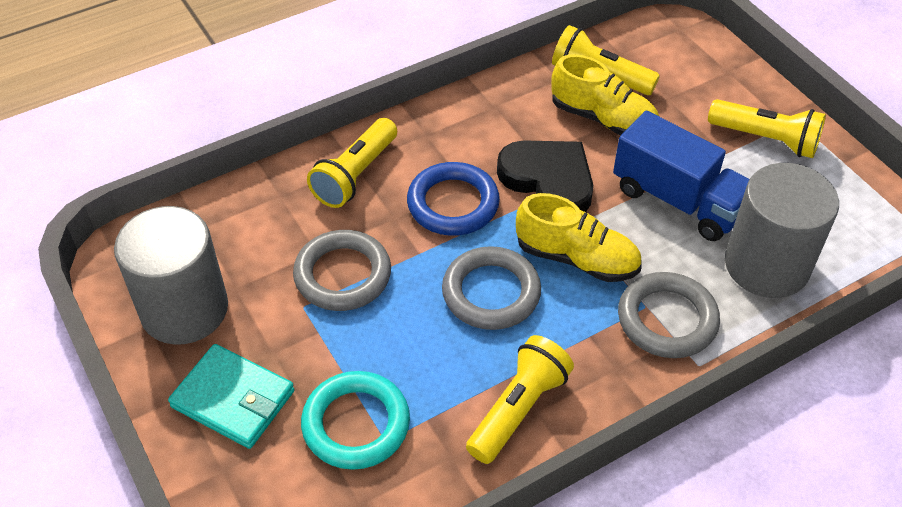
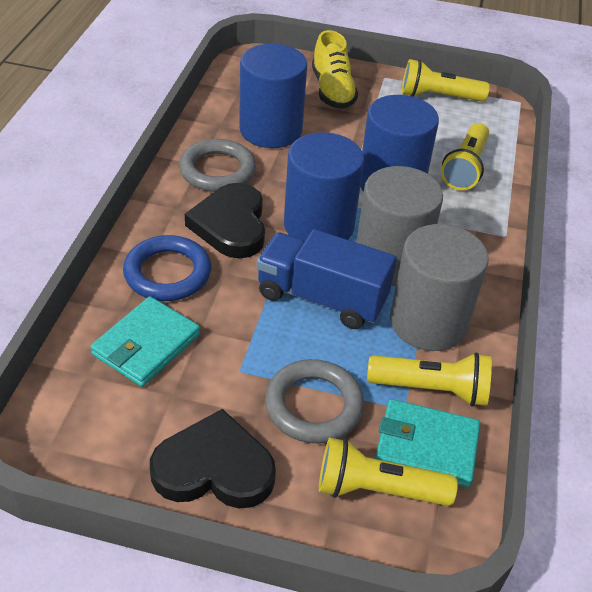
black heart: 1 -> 2
blue cylinder: 0 -> 3
grey ring: 3 -> 2
turquoise ring: 1 -> 0
turquoise wallet: 1 -> 2
yellow shoe: 2 -> 1

